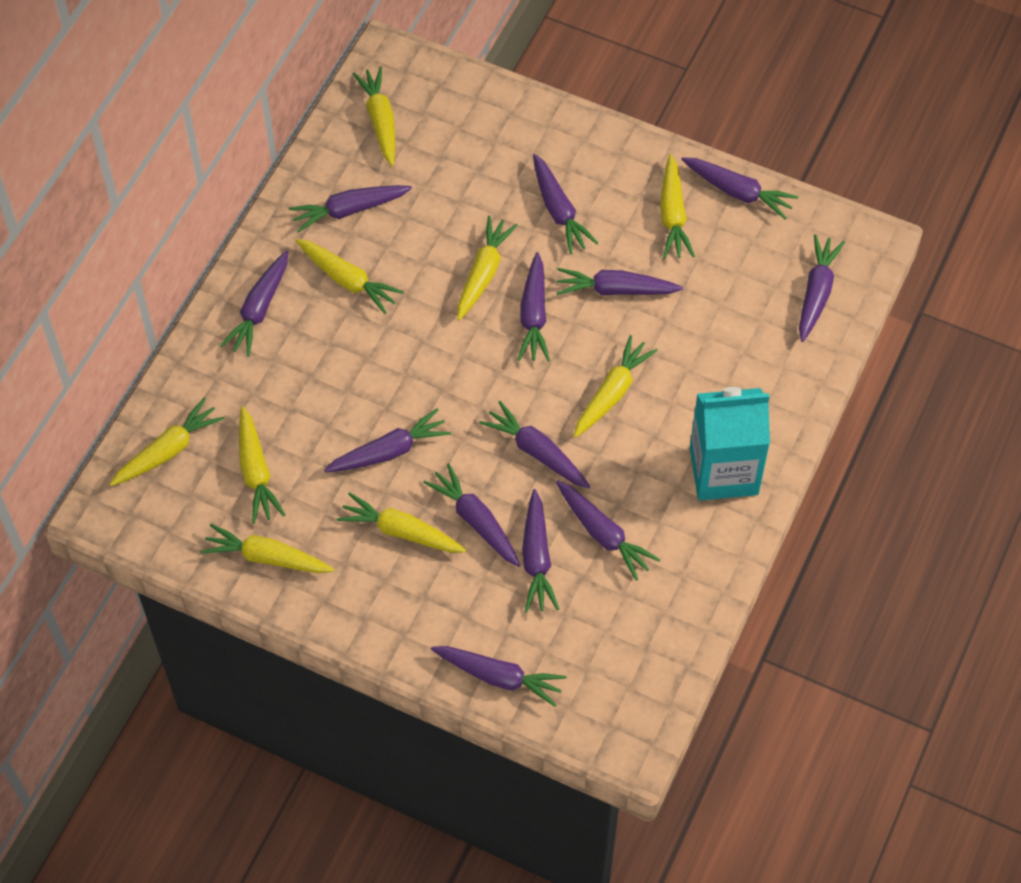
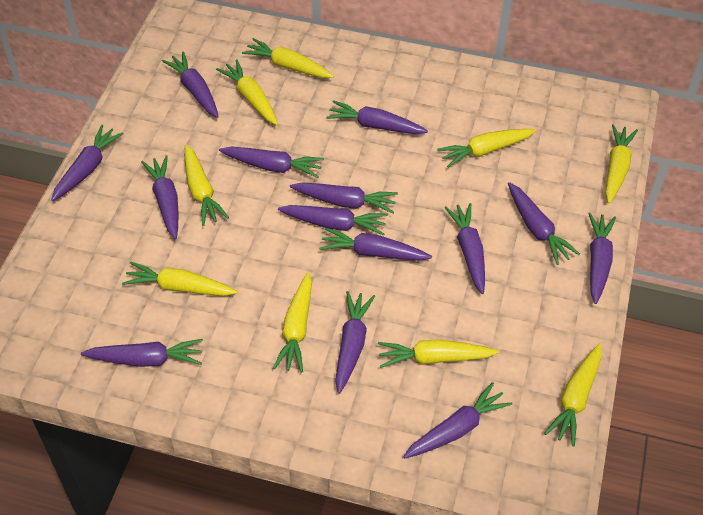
purple carrot: 13 -> 14
turquoise carton: 1 -> 0

